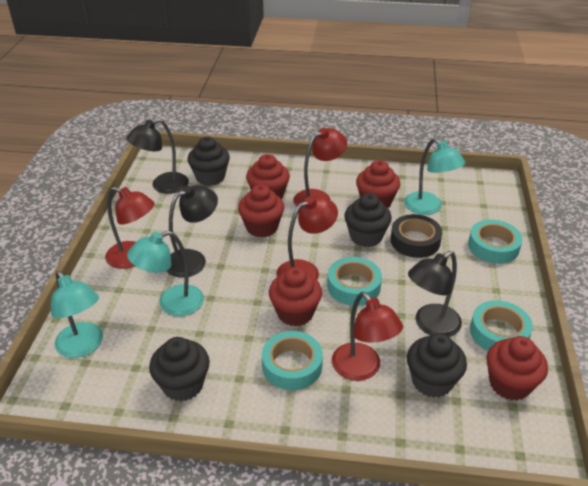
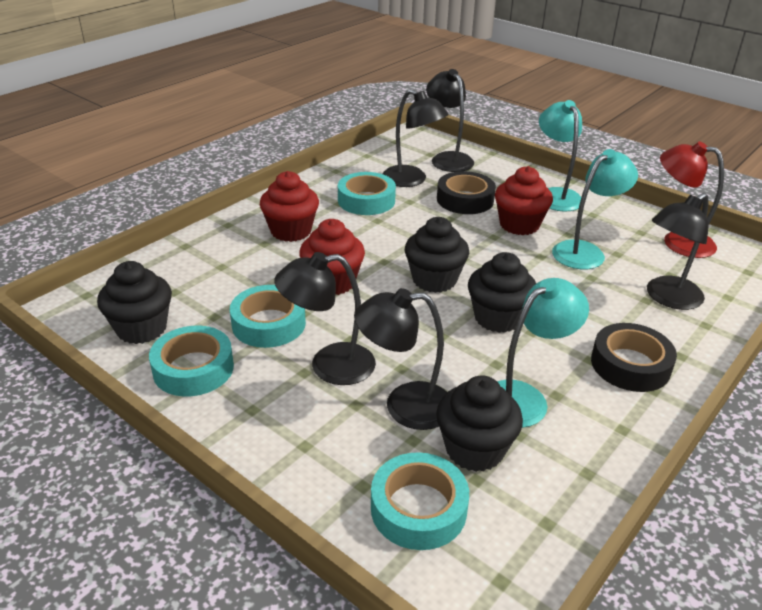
black lamp: 3 -> 5
black tape: 1 -> 2
red cupcake: 5 -> 3
red lamp: 4 -> 1

